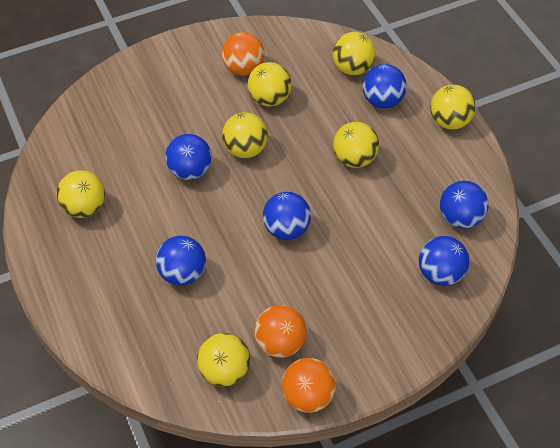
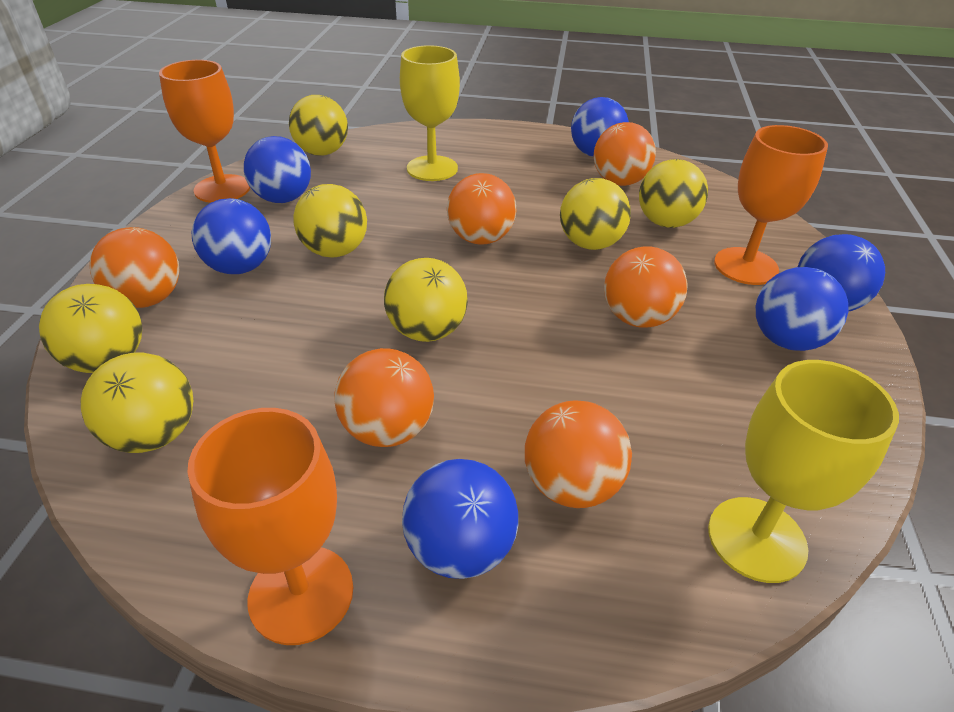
orange ball: 3 -> 6
orange goblet: 0 -> 3
yellow goblet: 0 -> 2

